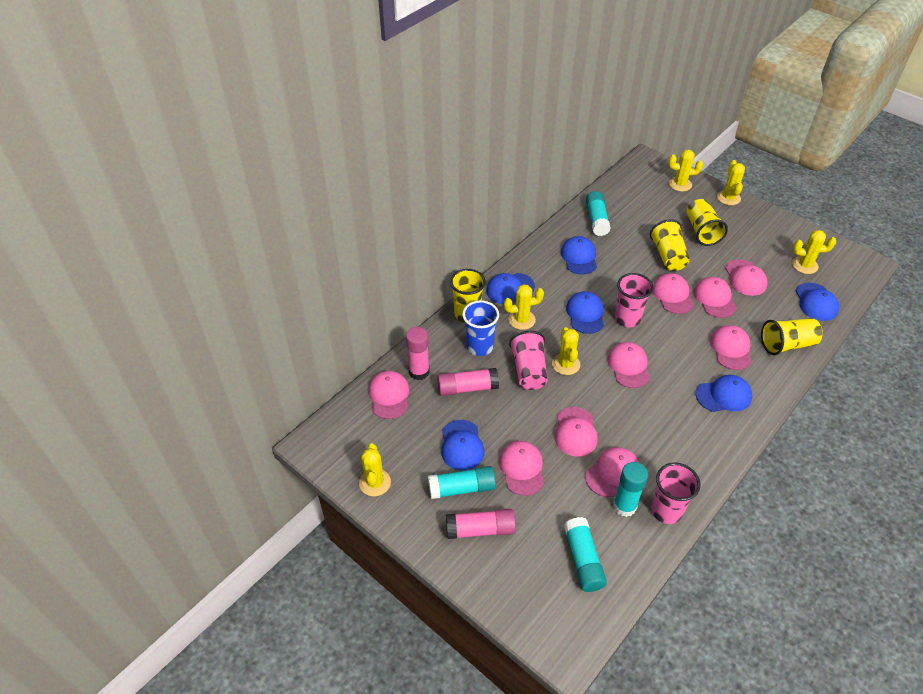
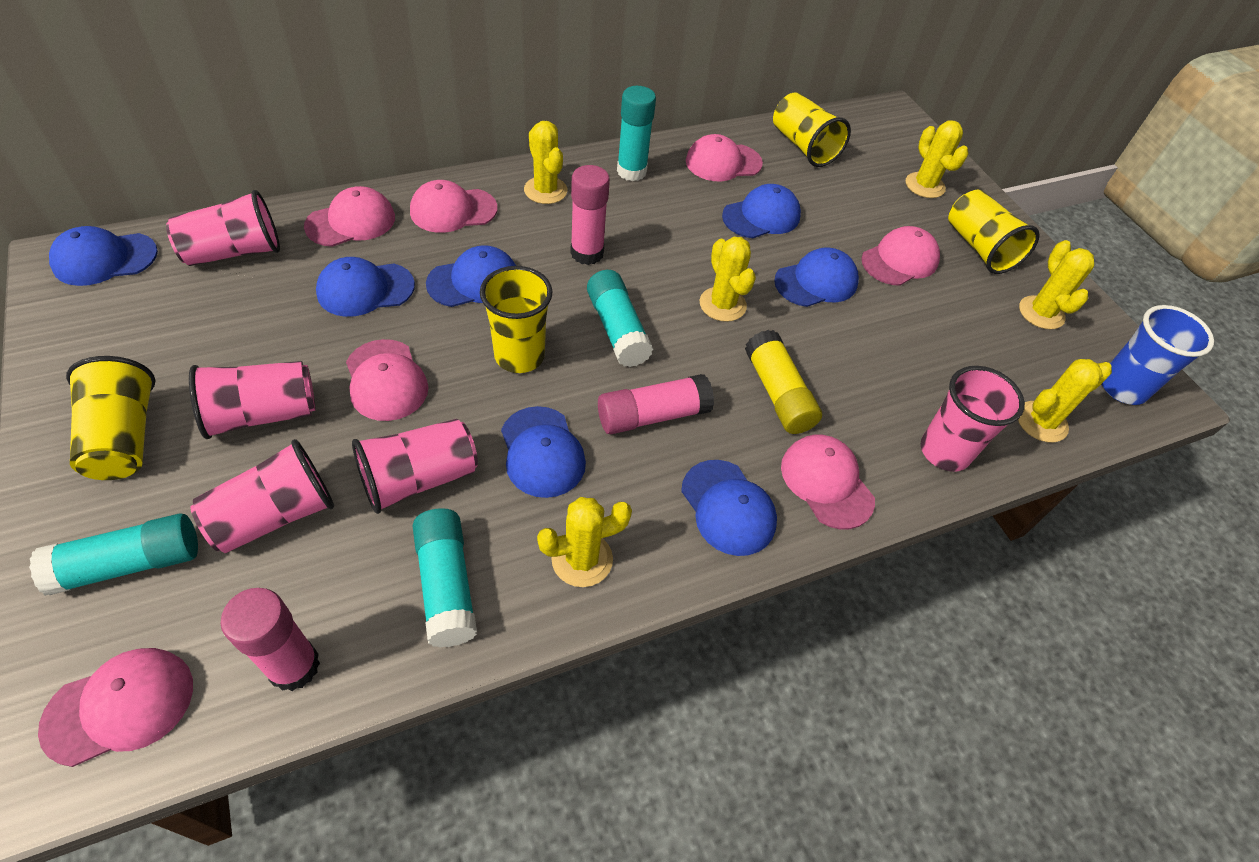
blue cap: 6 -> 7
pink cap: 9 -> 7
pink cup: 3 -> 5
yellow glue stick: 0 -> 1

